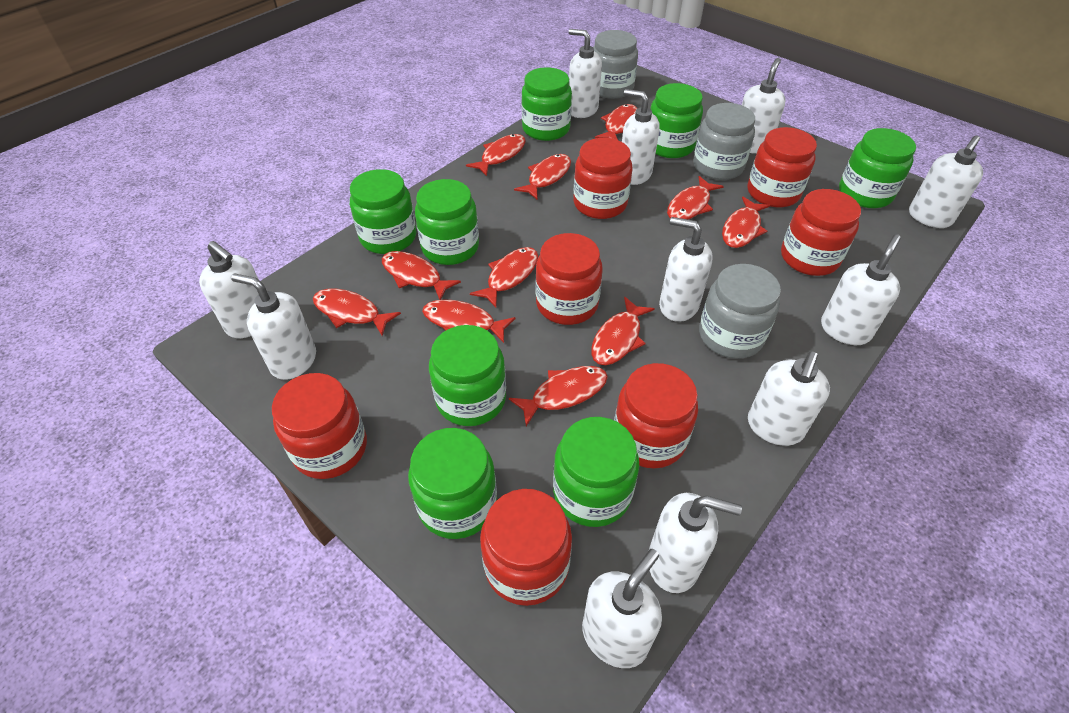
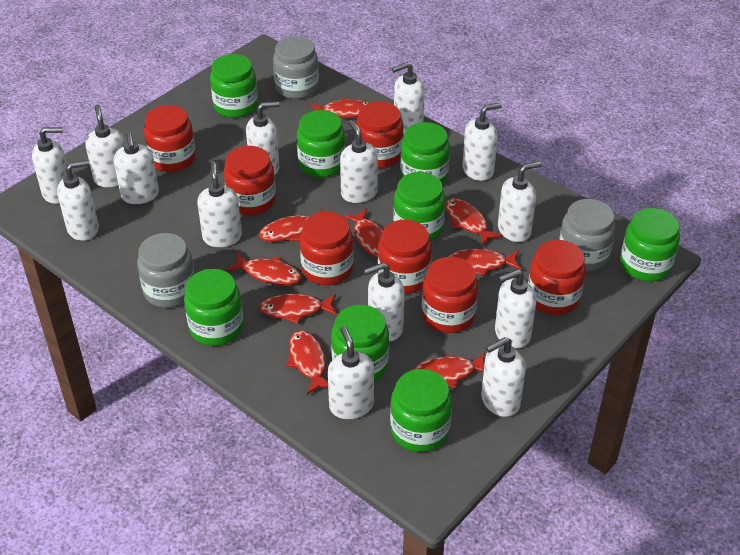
red fish: 11 -> 9
white soap dispenser: 11 -> 14

